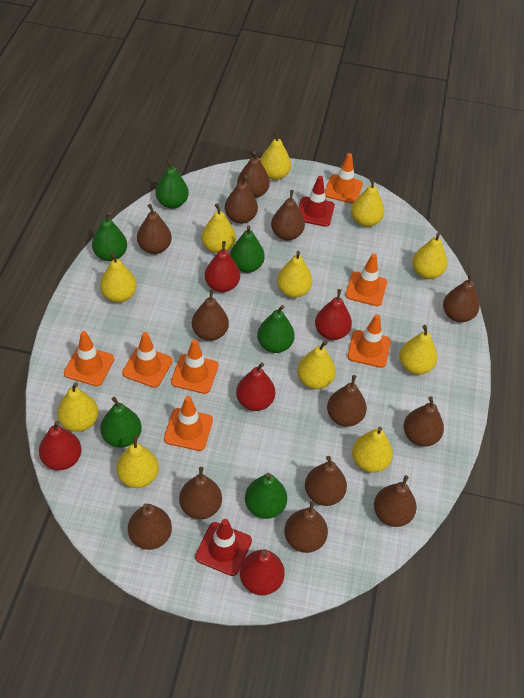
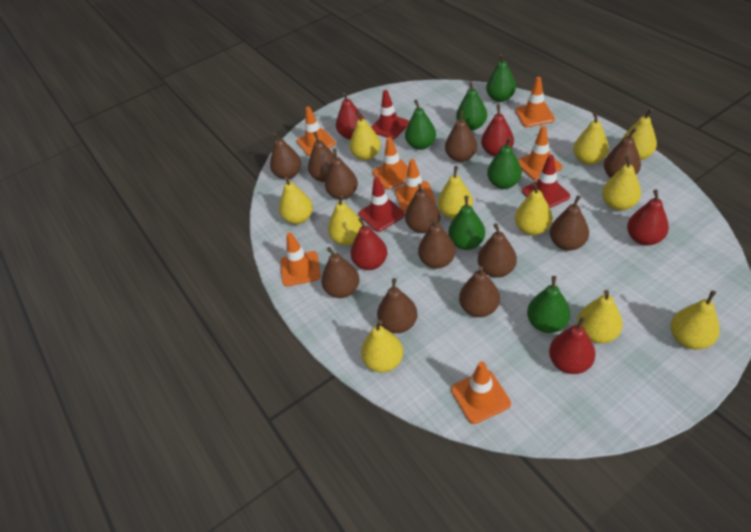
brown pear: 13 -> 12
red traffic cone: 2 -> 3

